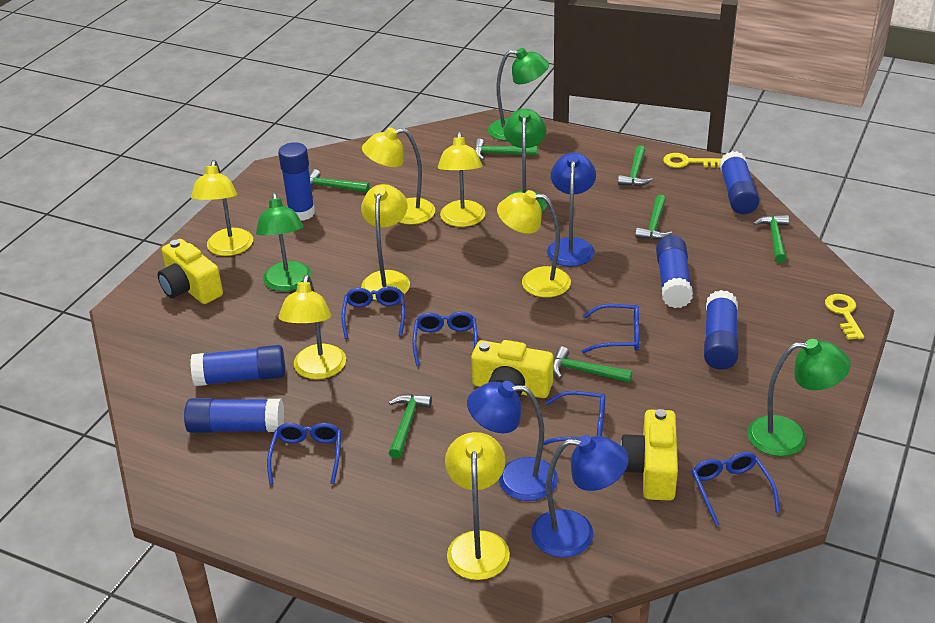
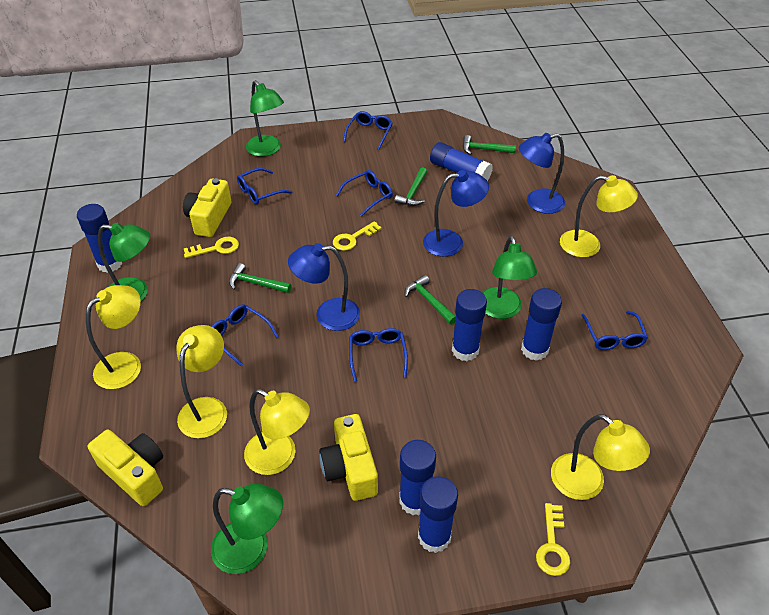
green hammer: 7 -> 4
yellow key: 2 -> 3
yellow lamp: 7 -> 5

